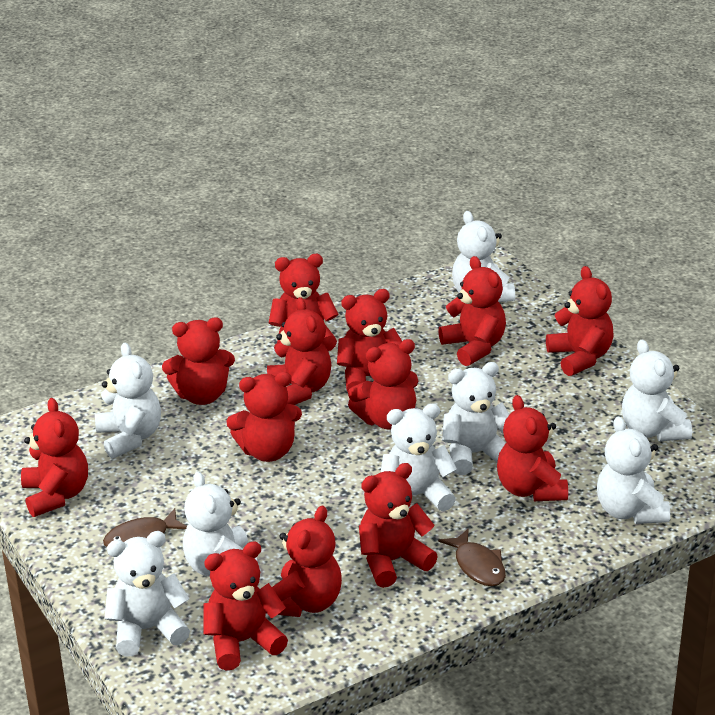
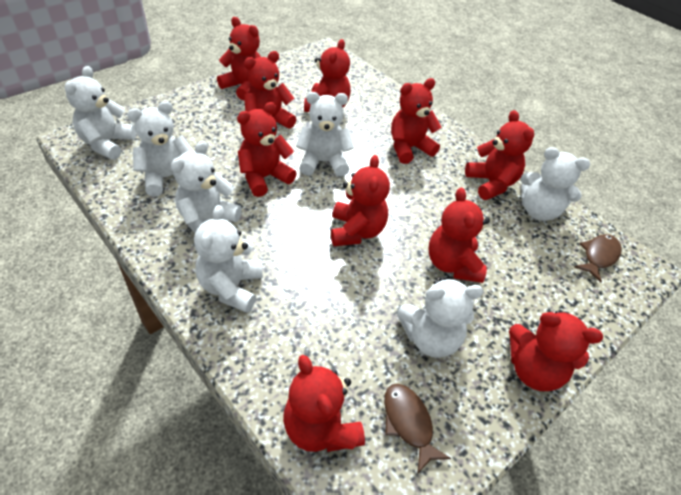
red teddy bear: 13 -> 10
white teddy bear: 8 -> 7

